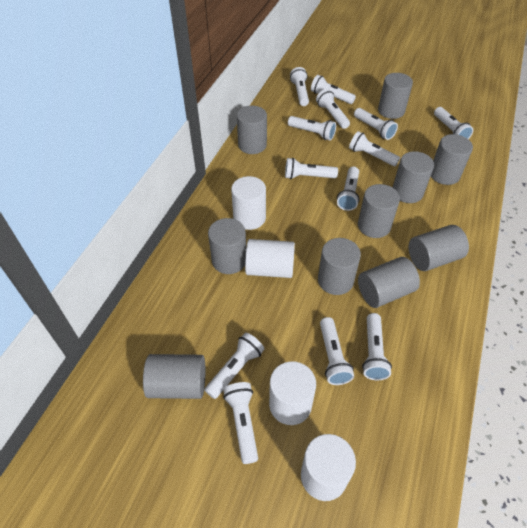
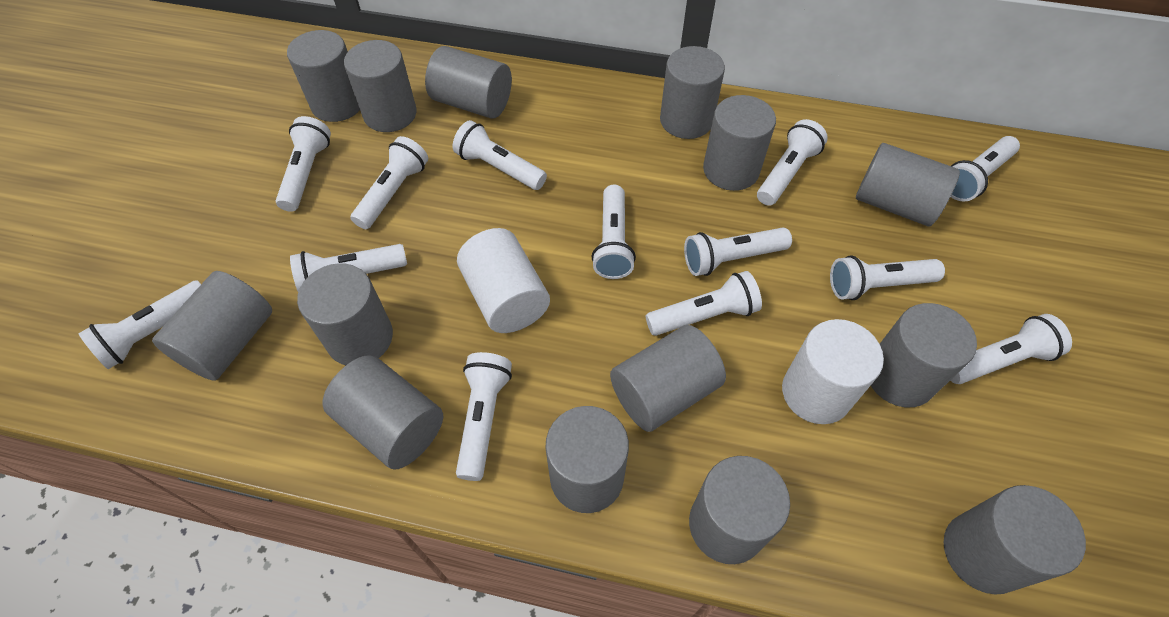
grey cylinder: 10 -> 14
white cylinder: 4 -> 2

